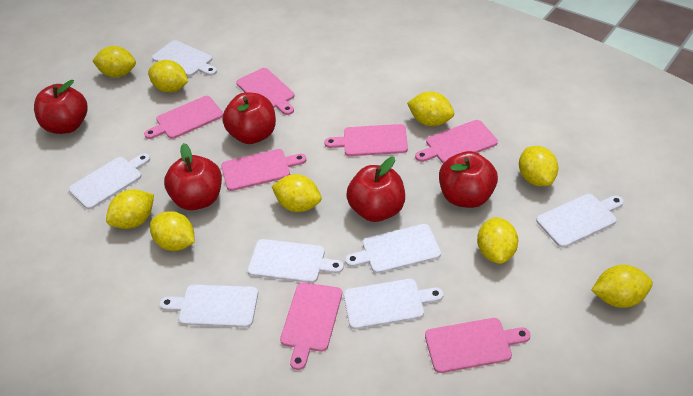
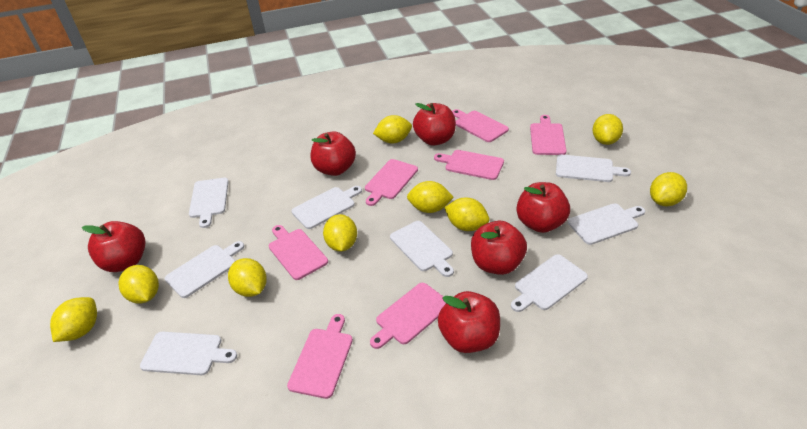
red apple: 5 -> 6
white cutting board: 7 -> 8

